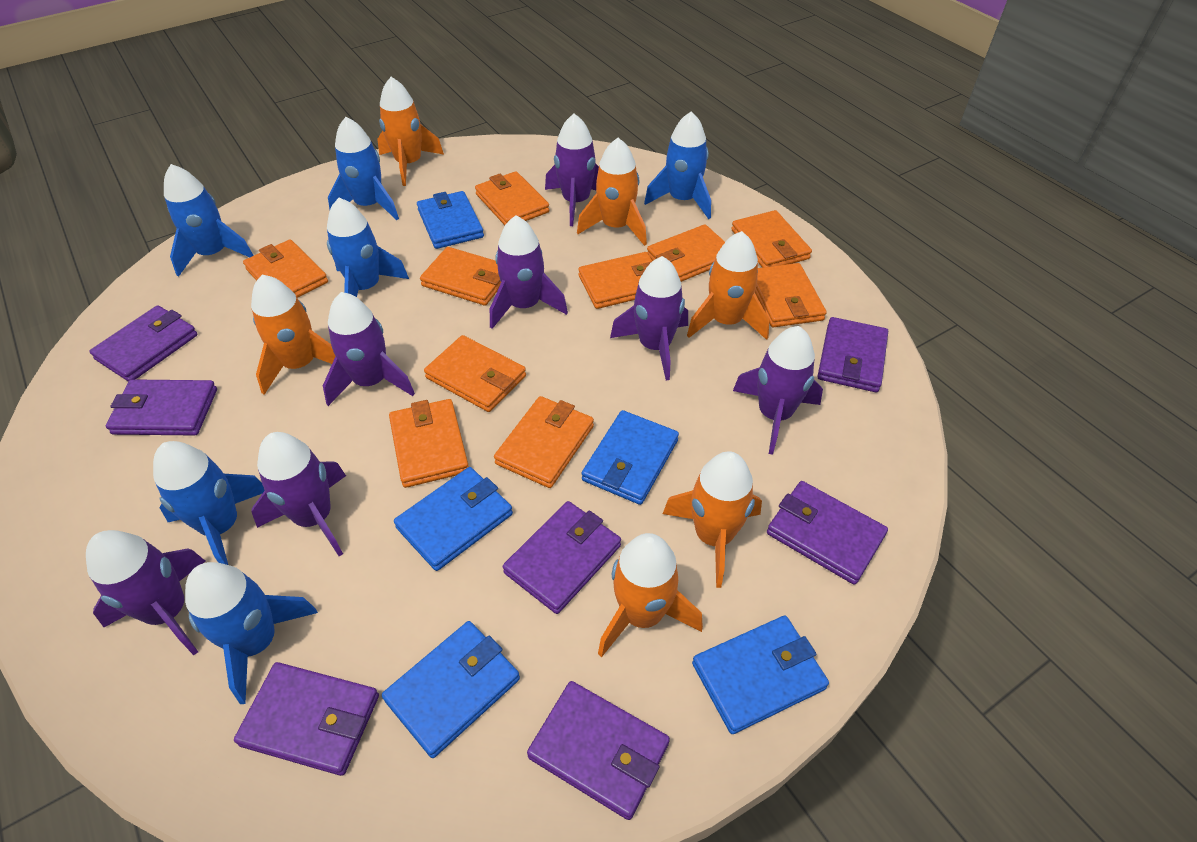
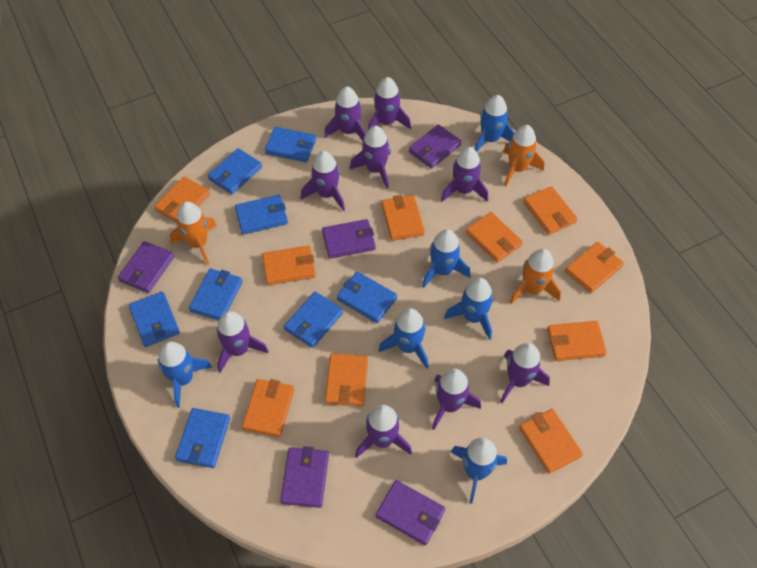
blue wallet: 5 -> 8
orange rocket: 6 -> 3
purple rocket: 7 -> 9
purple wallet: 7 -> 5

